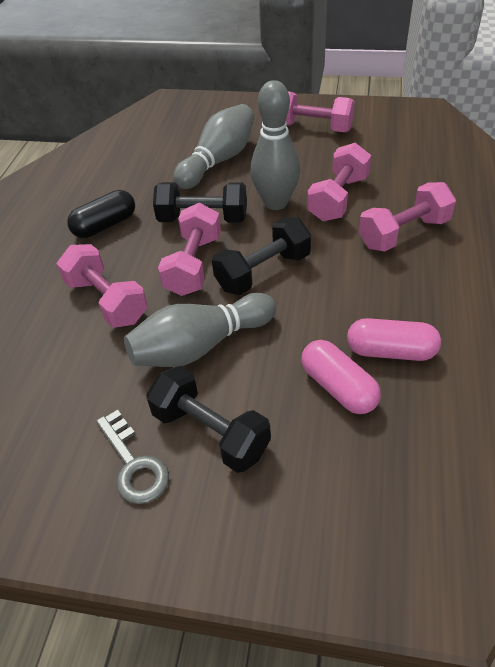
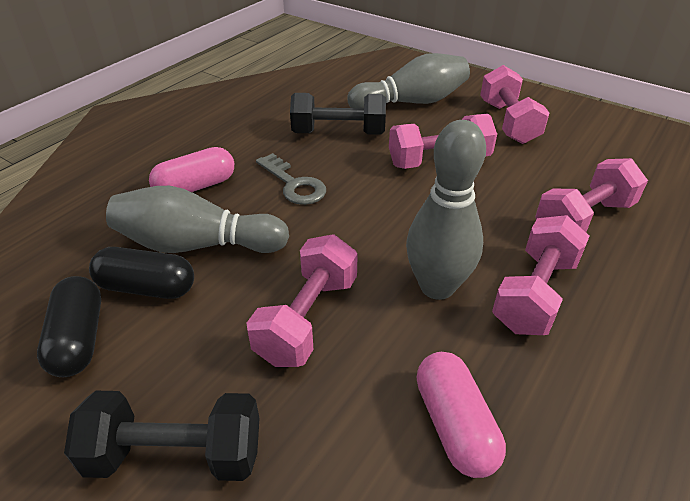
black capsule: 1 -> 2
black dumbbell: 3 -> 2

